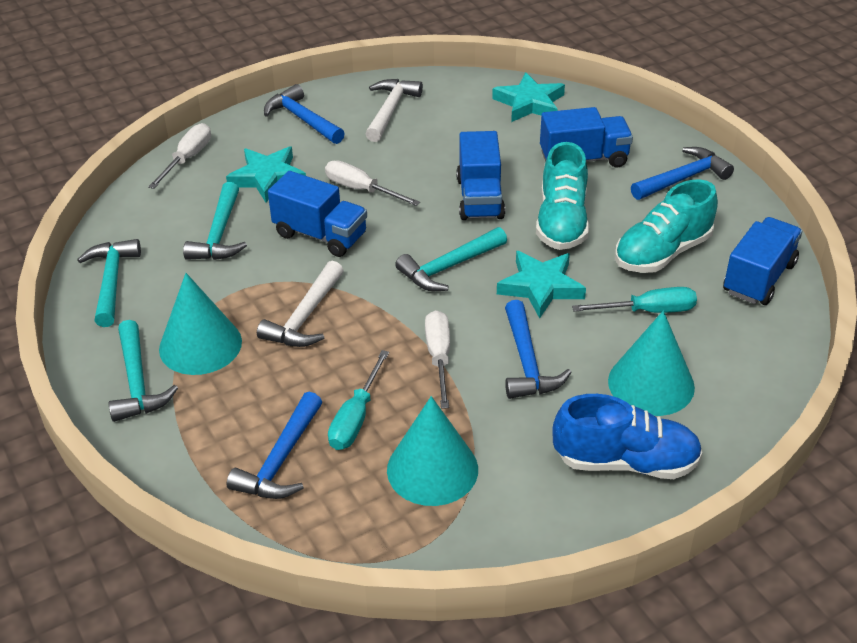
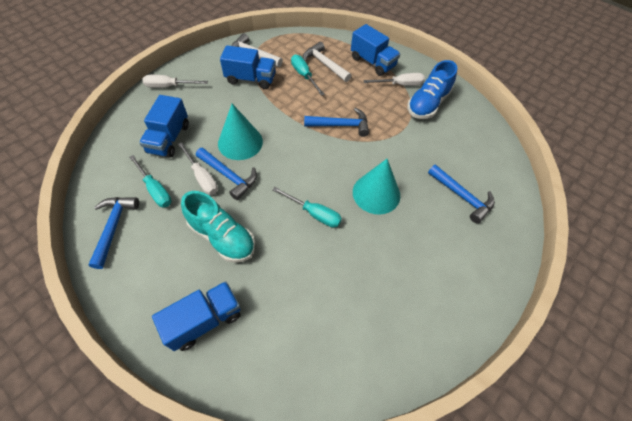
turquoise cone: 3 -> 2
turquoise hammer: 4 -> 0
turquoise screwdriver: 2 -> 3
turquoise shoe: 2 -> 1
turquoise star: 3 -> 0

